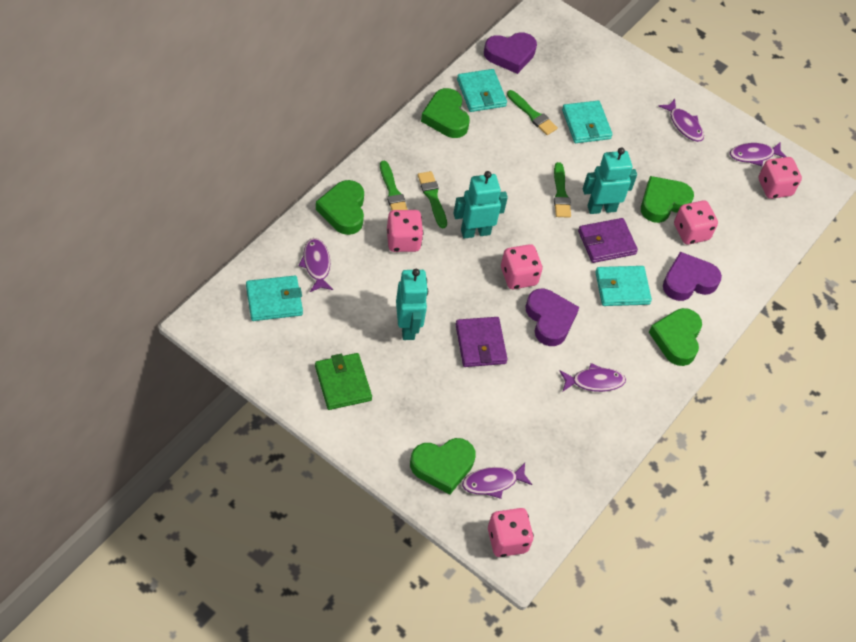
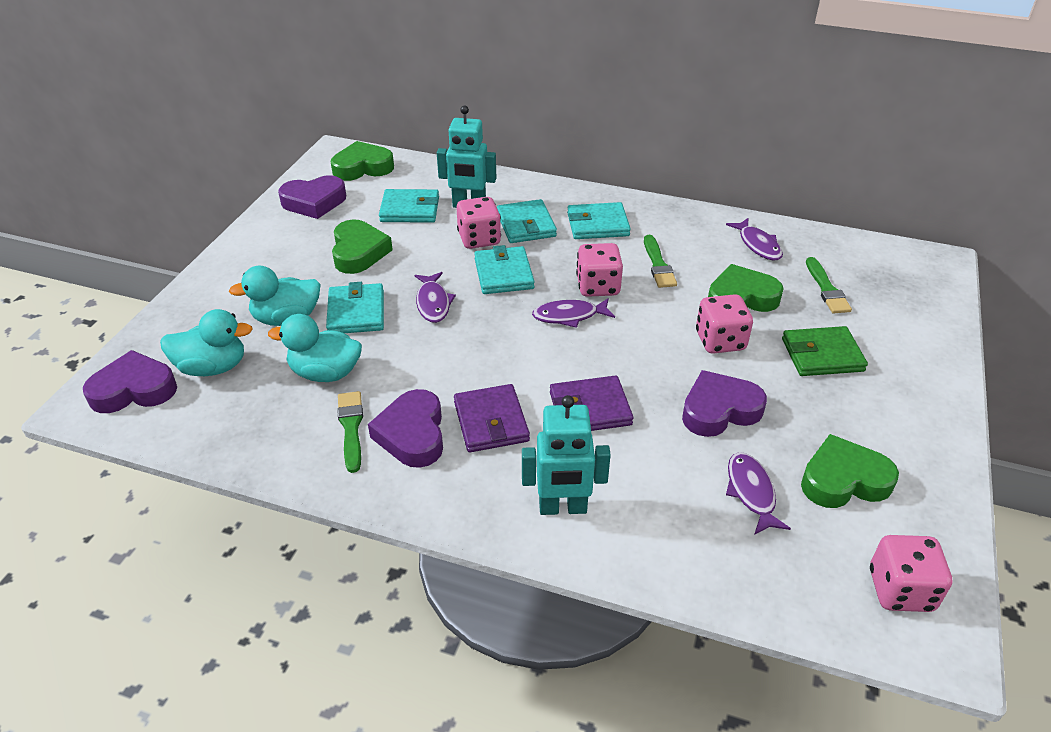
green brush: 4 -> 3
green heart: 5 -> 4
pink dice: 5 -> 4
purple fish: 5 -> 4
purple heart: 3 -> 4
turquoise duck: 0 -> 3
turquoise robot: 3 -> 2
turquoise wallet: 4 -> 5

